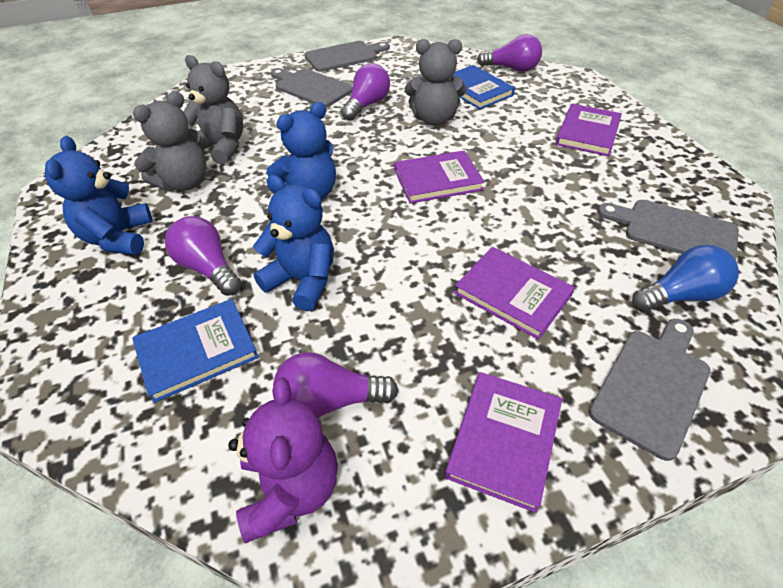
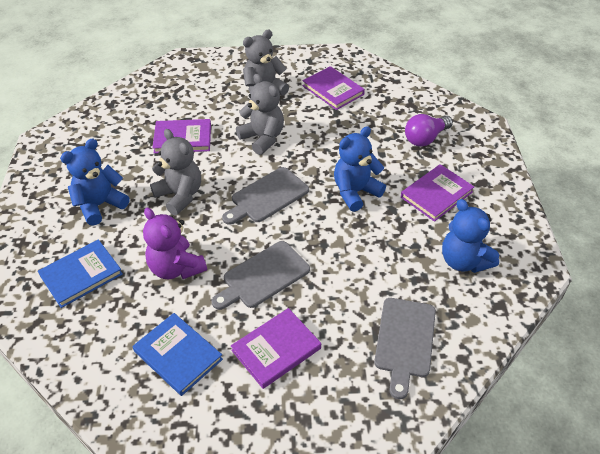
blue light bulb: 1 -> 0
grey cutting board: 4 -> 3
purple light bulb: 4 -> 1

